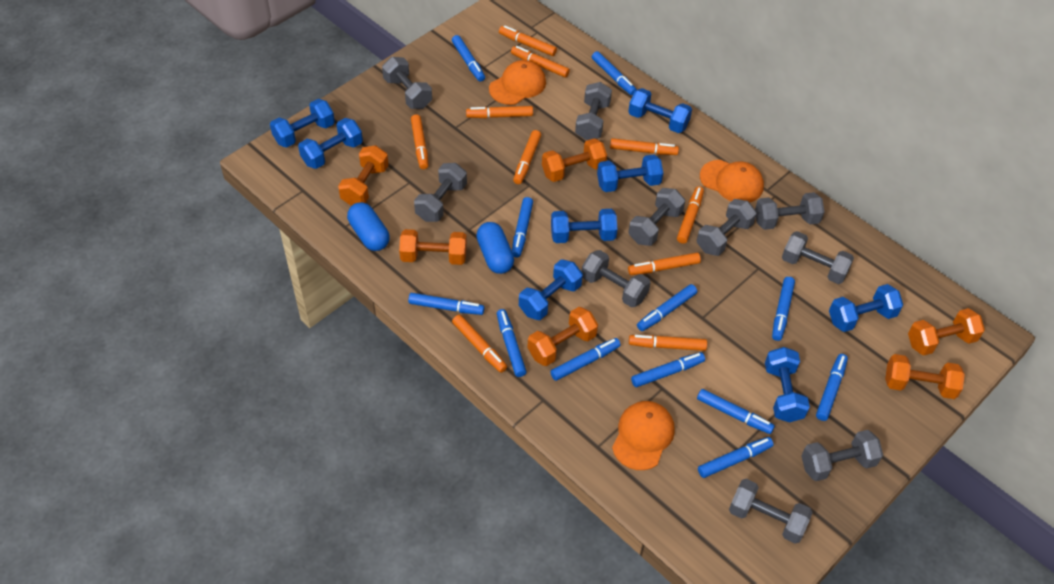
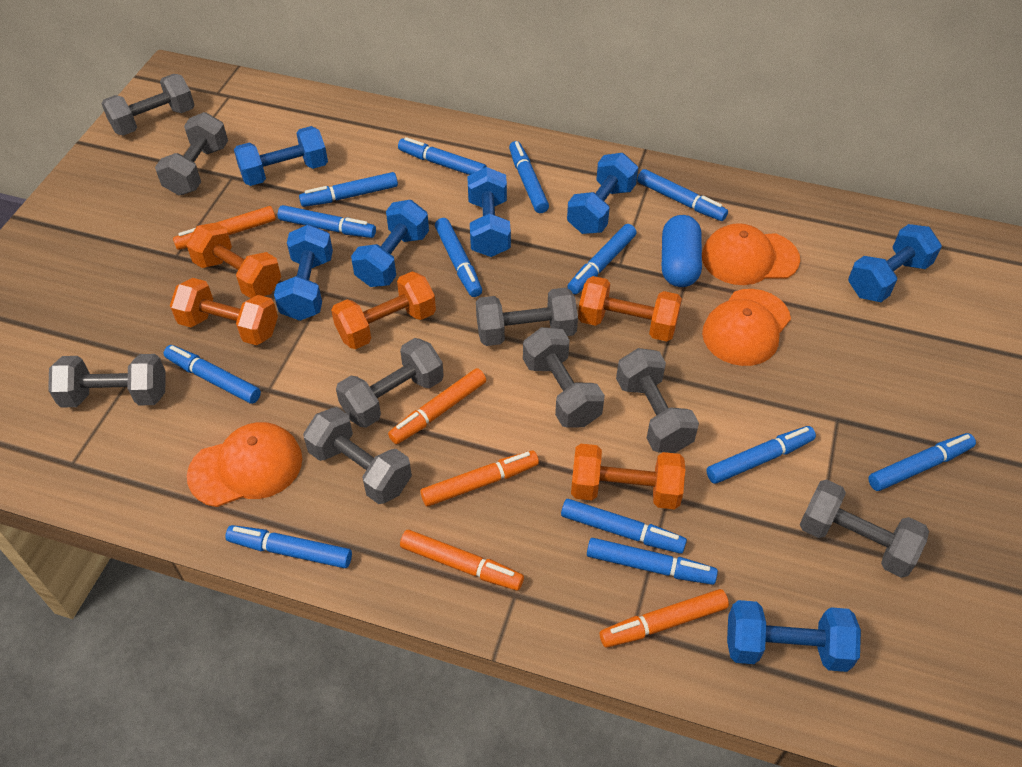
blue capsule: 2 -> 1
blue dumbbell: 8 -> 7
blue marker: 12 -> 13
grey dumbbell: 10 -> 9
orange dumbbell: 6 -> 5
orange marker: 10 -> 5

